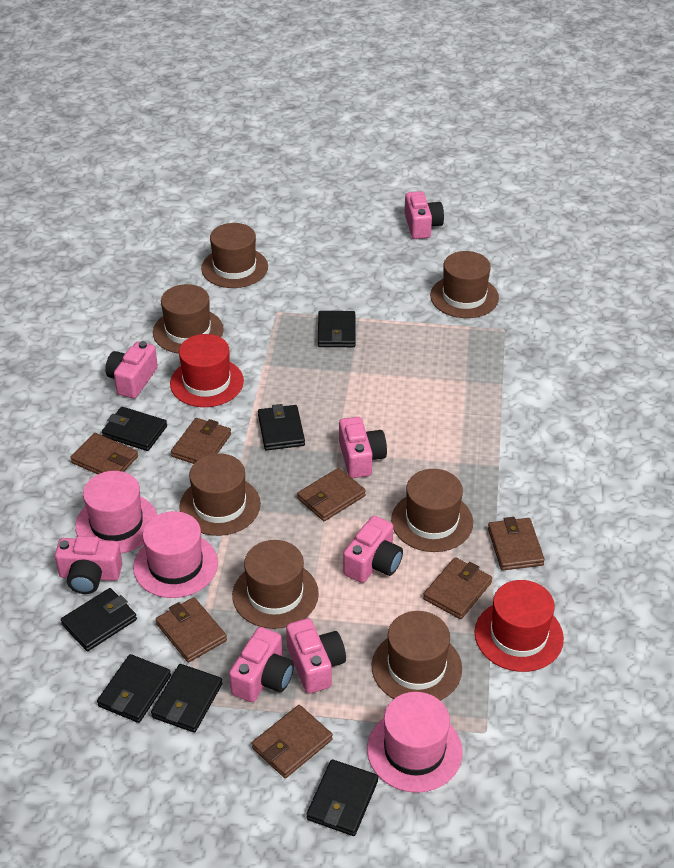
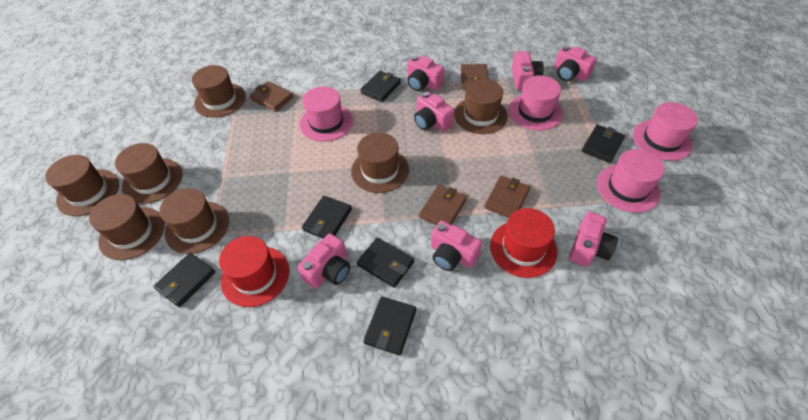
black wallet: 7 -> 6
brown wallet: 7 -> 4
pink hat: 3 -> 4

